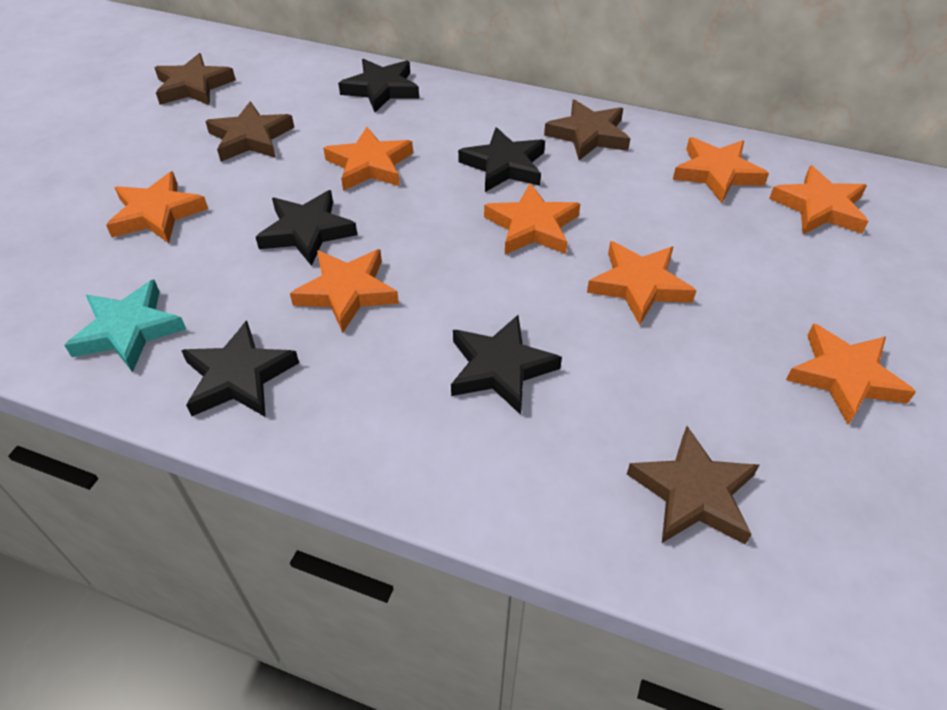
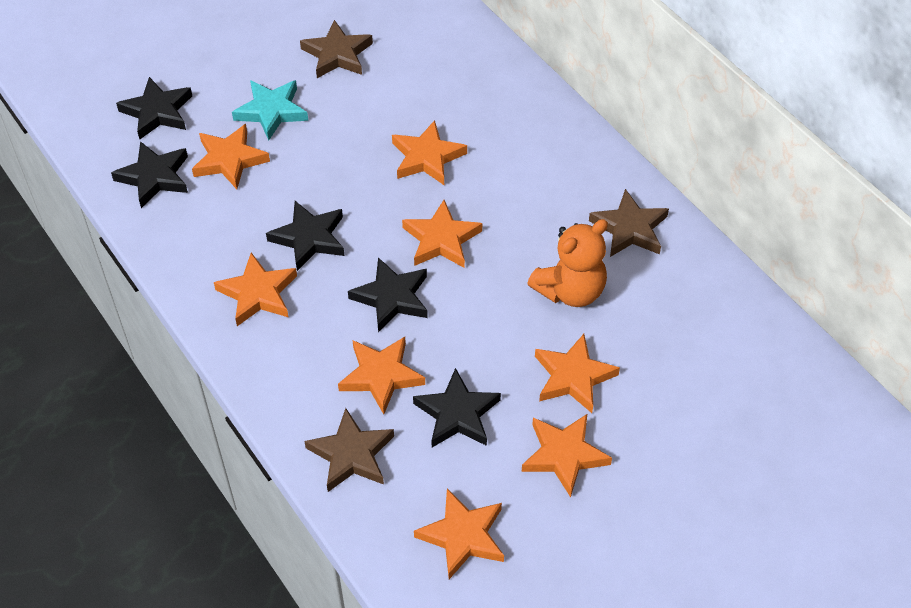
brown star: 4 -> 3
orange teddy bear: 0 -> 1

